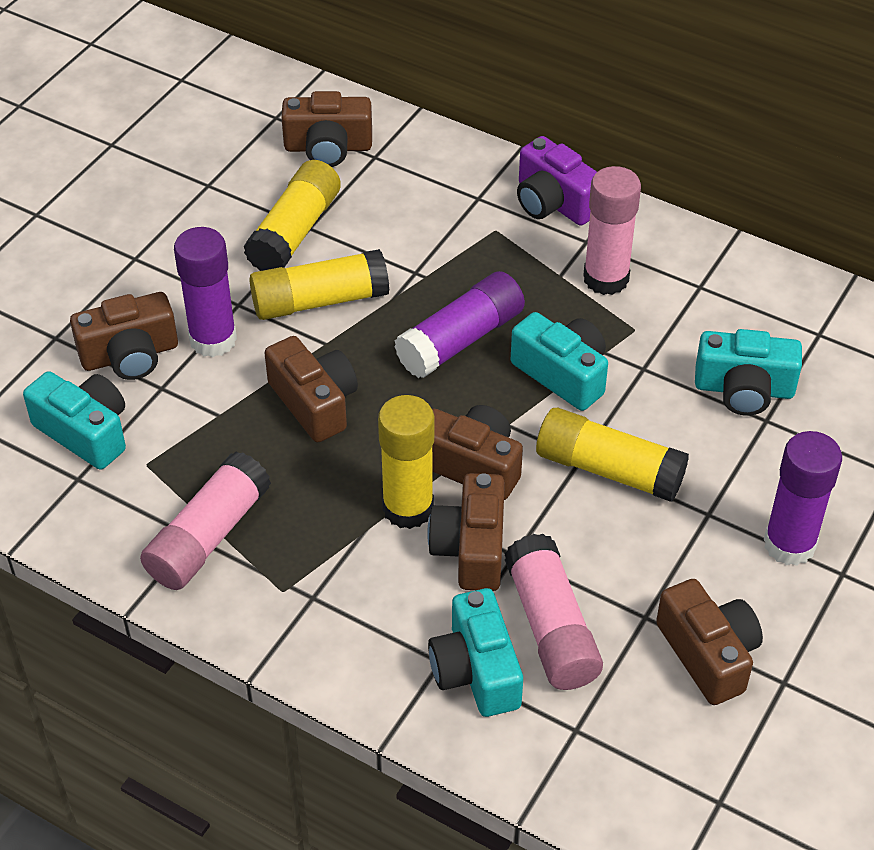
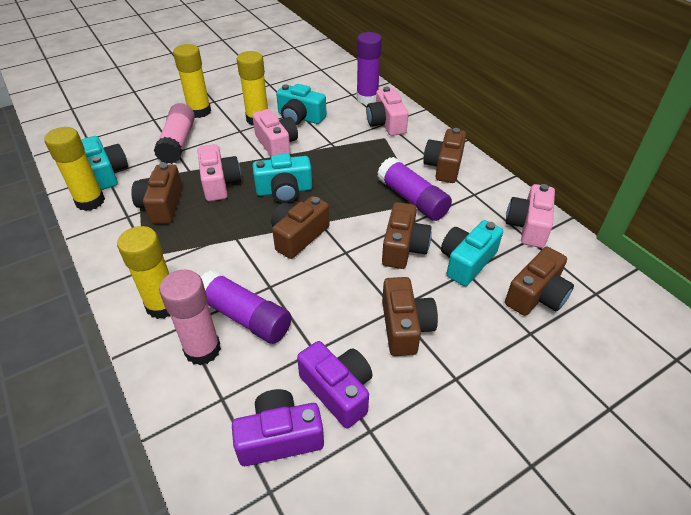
pink camera: 0 -> 4
pink glue stick: 3 -> 2
purple camera: 1 -> 2

